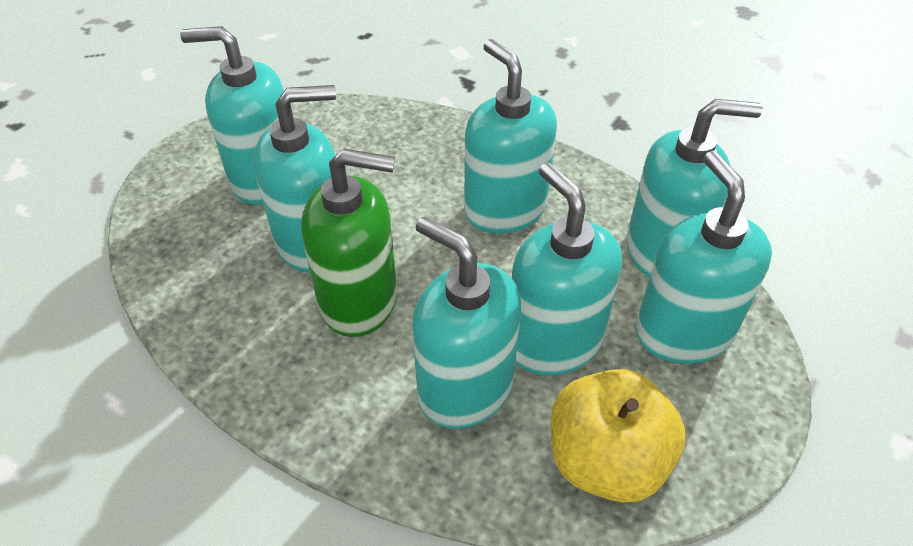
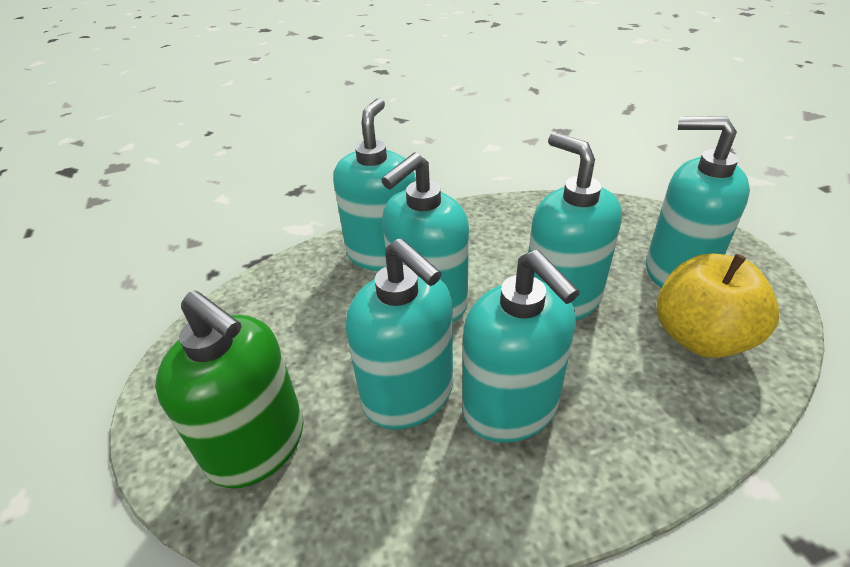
turquoise soap dispenser: 7 -> 6

